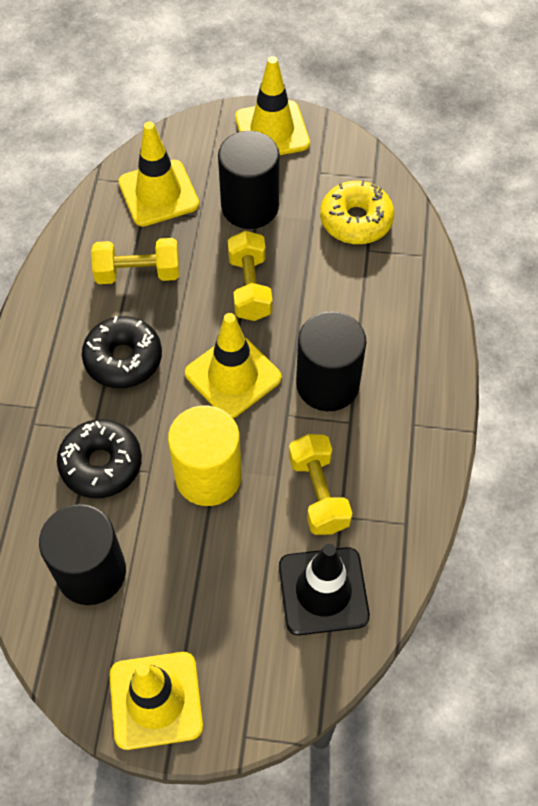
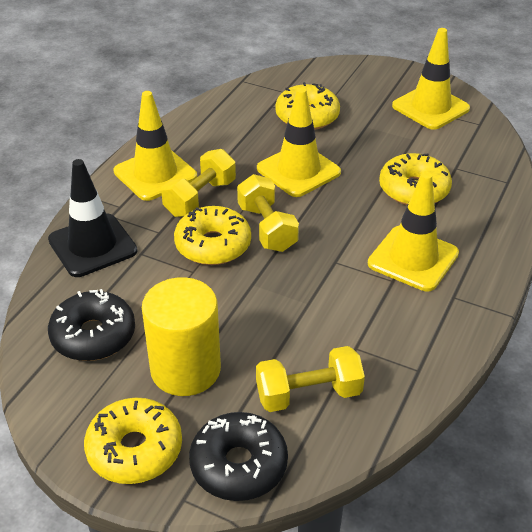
black cylinder: 3 -> 0
yellow donut: 1 -> 4

